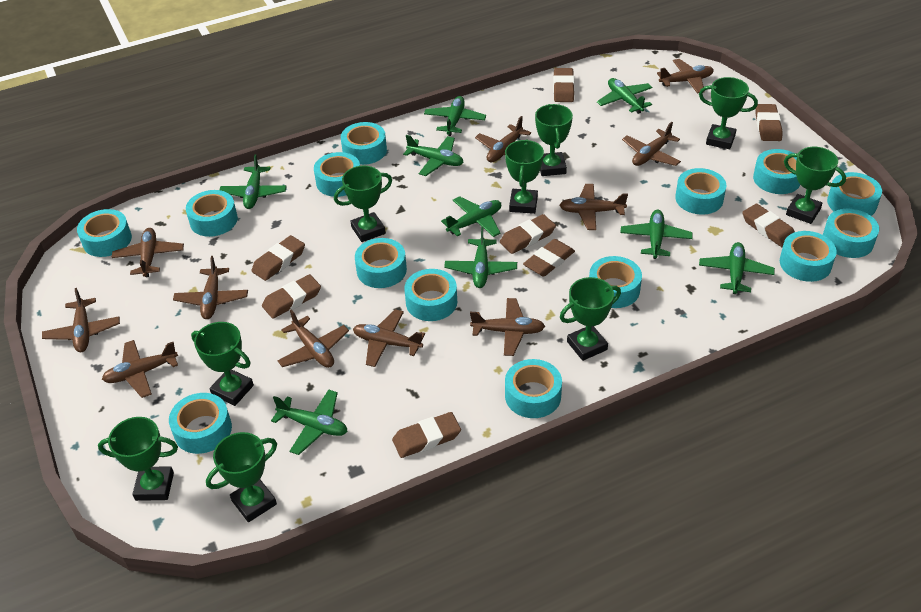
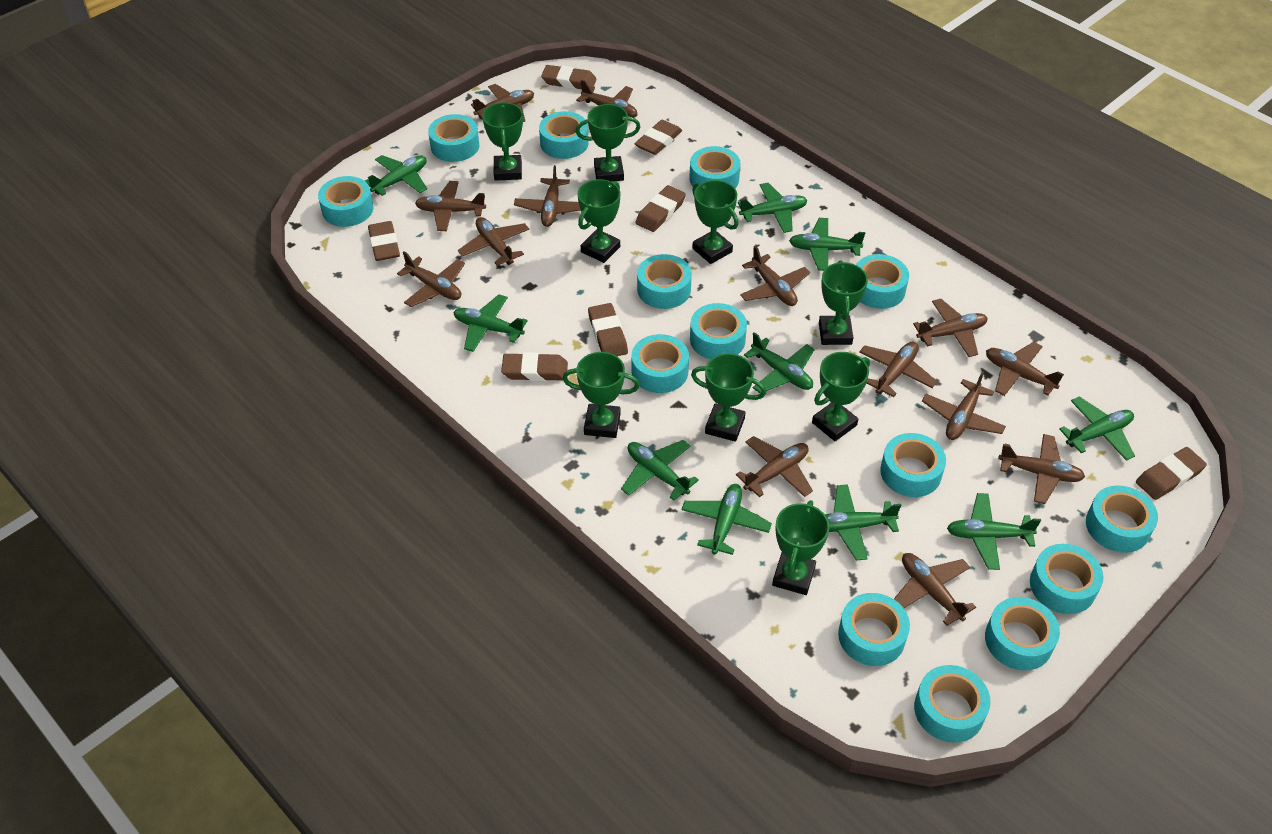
brown eraser: 8 -> 7
brown plane: 11 -> 14
green plane: 9 -> 10

